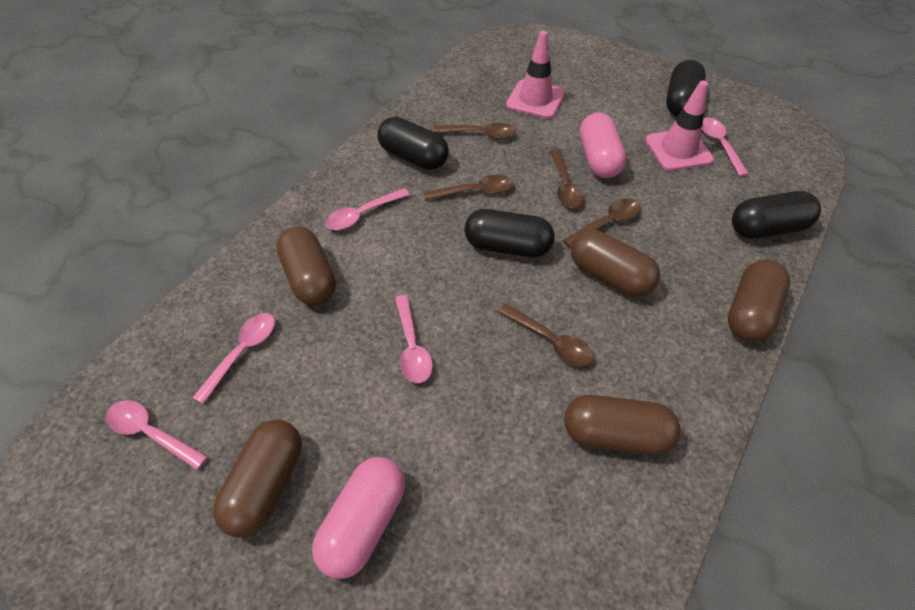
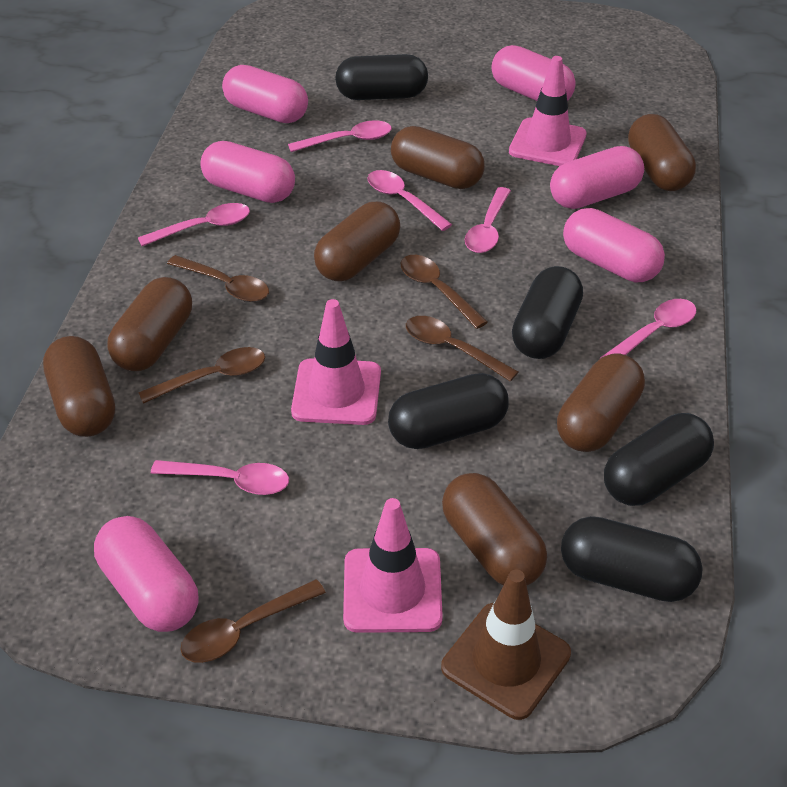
black capsule: 4 -> 5
brown capsule: 5 -> 7
brown traffic cone: 0 -> 1
pink capsule: 2 -> 6
pink spoon: 5 -> 6
pink traffic cone: 2 -> 3

